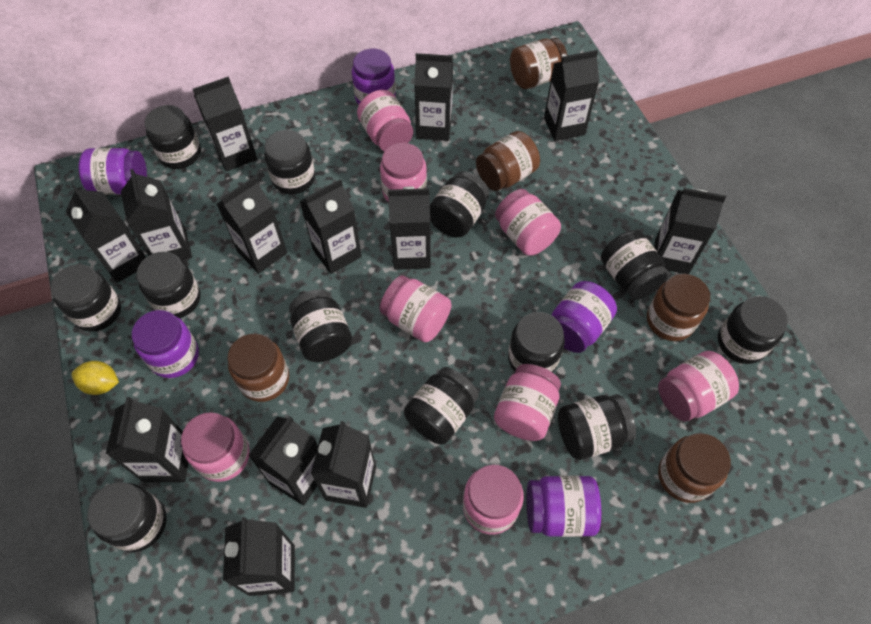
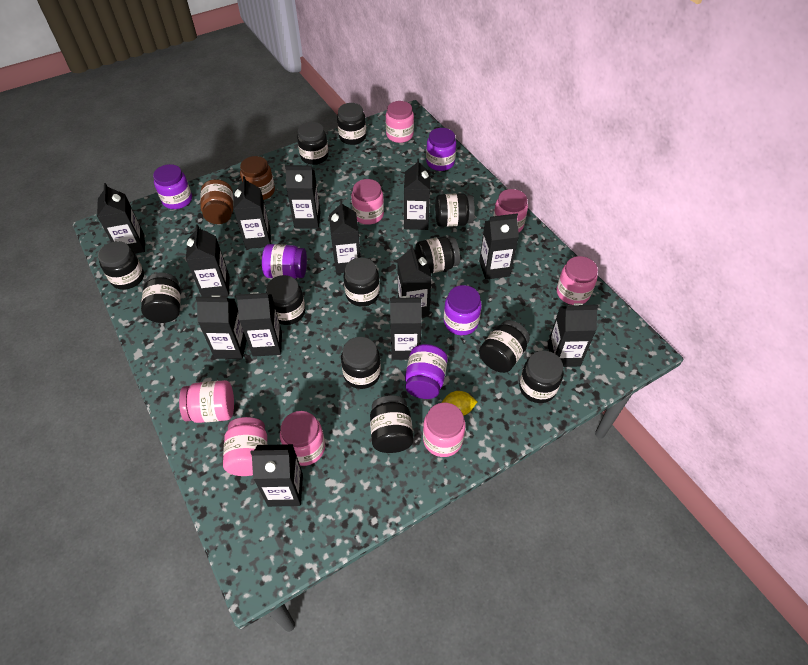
brown jar: 5 -> 2

